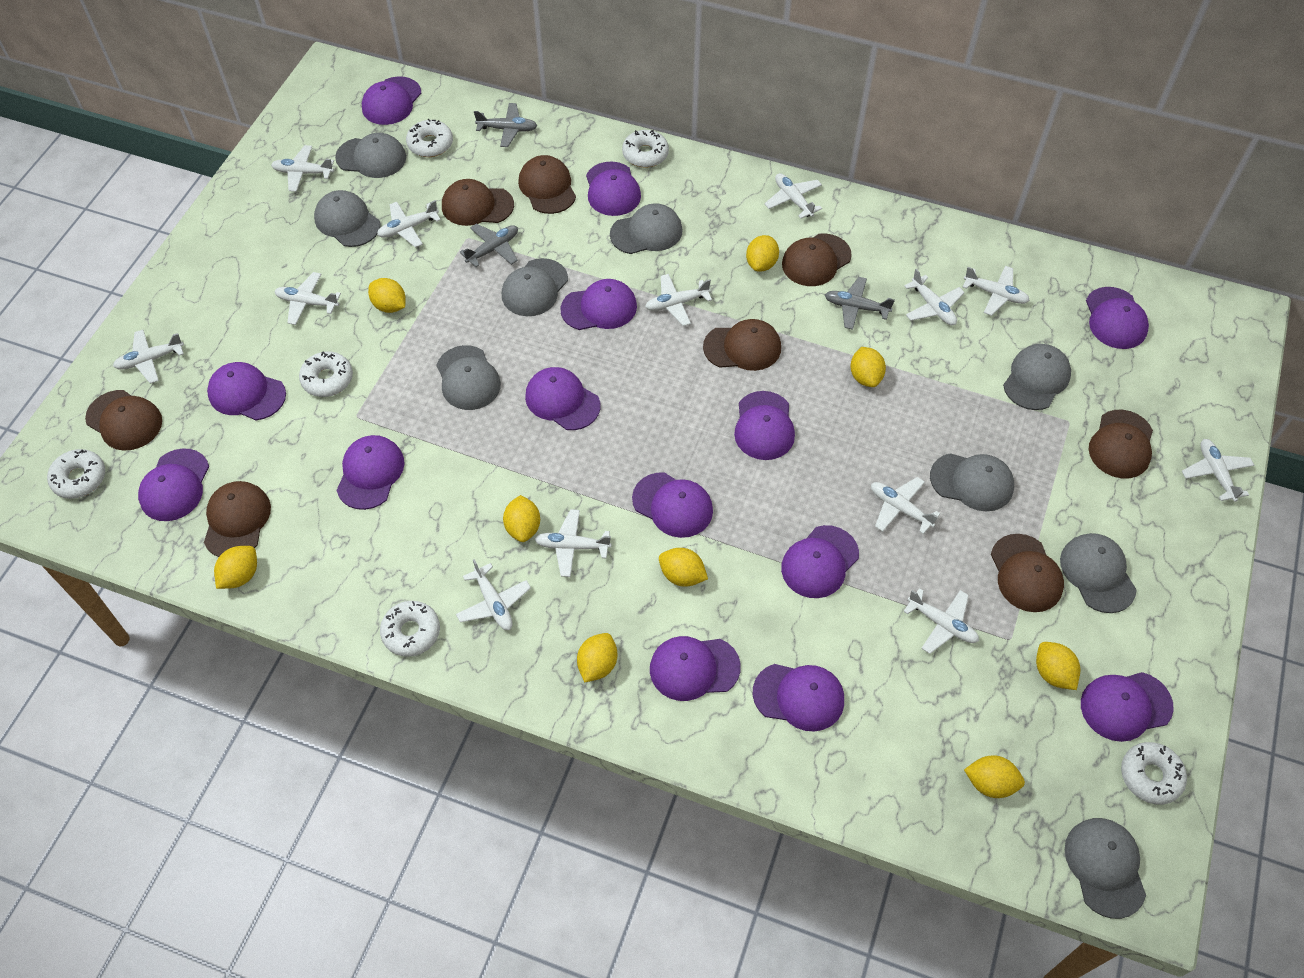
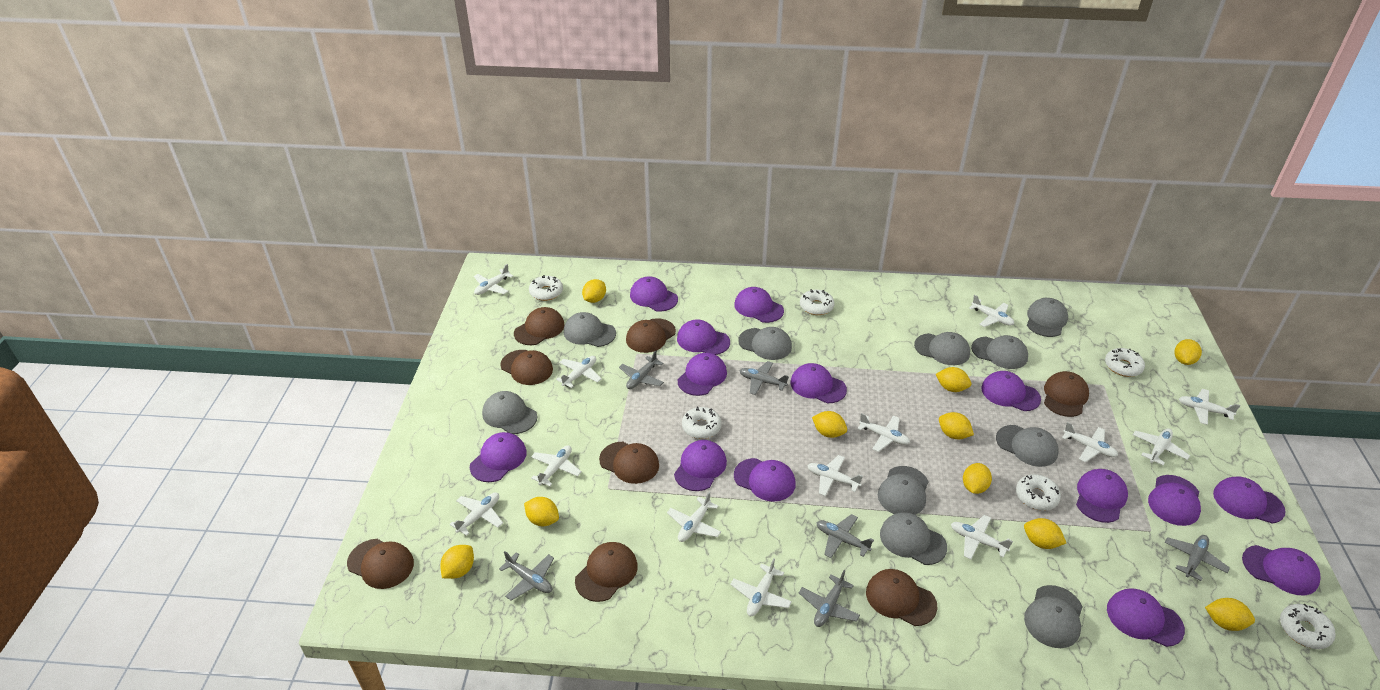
grey cap: 9 -> 10
grey plane: 3 -> 6
yellow lemon: 9 -> 10

